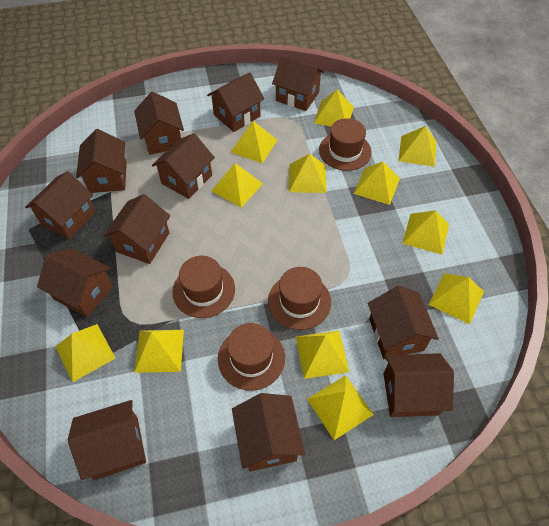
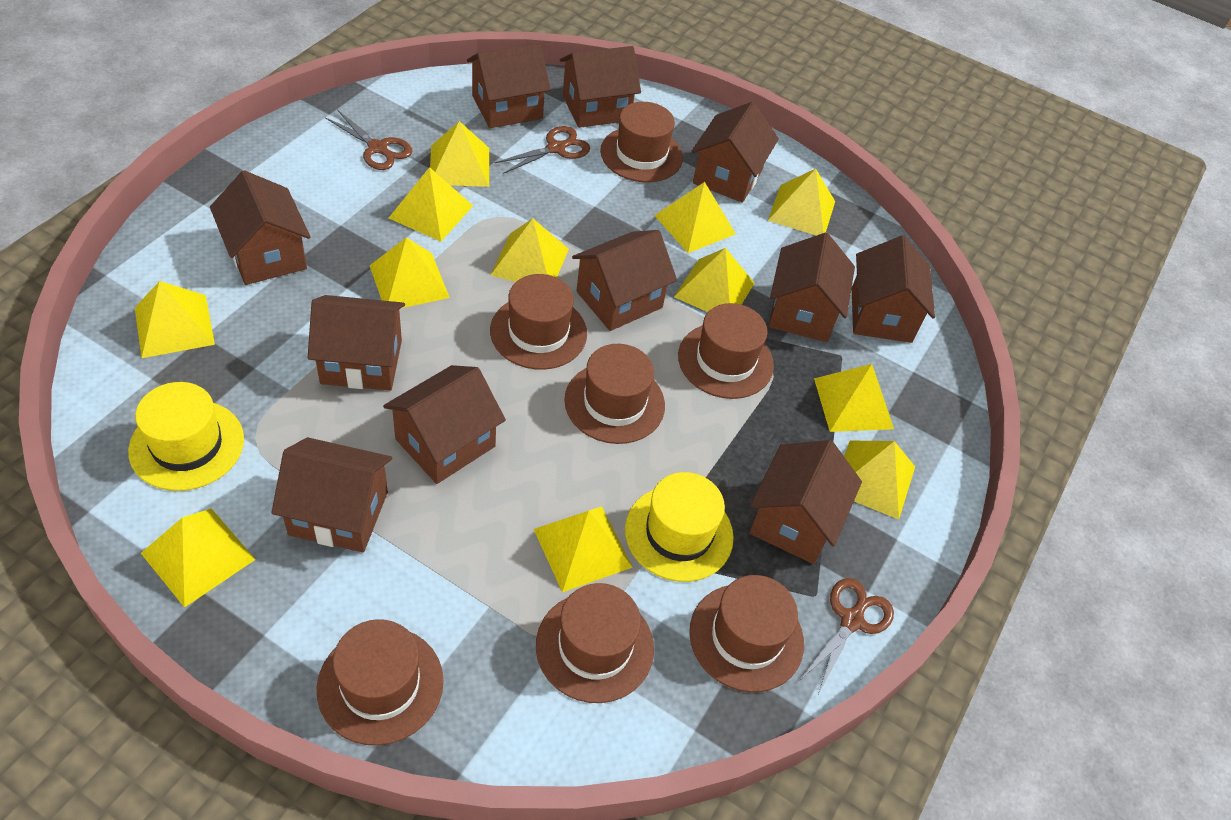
brown hat: 4 -> 7
brown house: 12 -> 11
brown scissors: 0 -> 3
yellow hat: 0 -> 2

